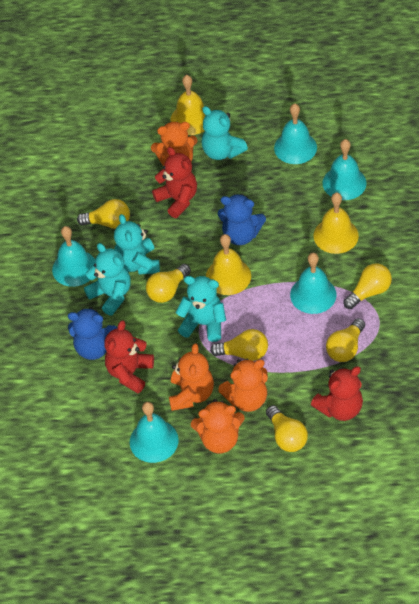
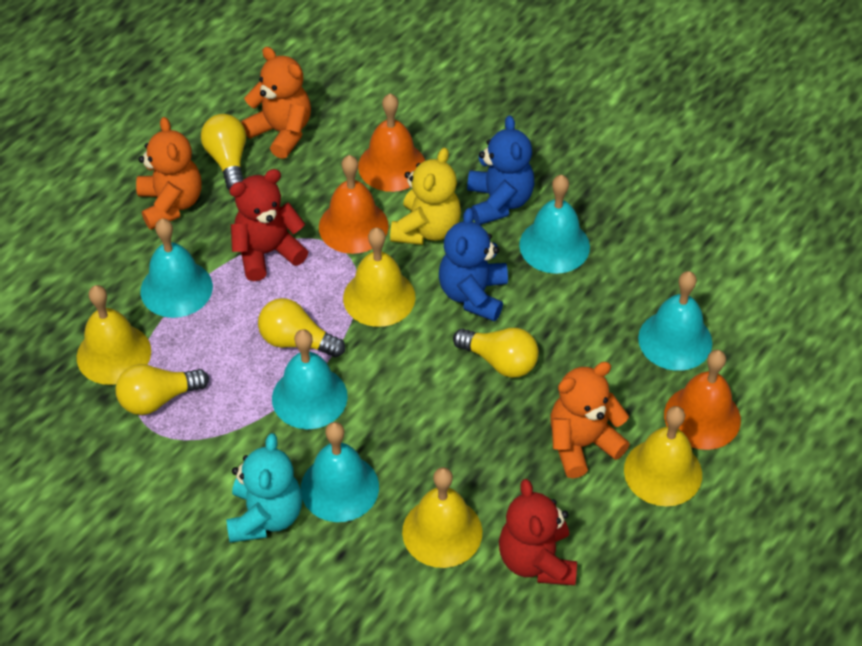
orange bell: 0 -> 3
orange teddy bear: 4 -> 3
red teddy bear: 3 -> 2
turquoise teddy bear: 4 -> 1
yellow bell: 3 -> 4
yellow light bulb: 6 -> 4
yellow teddy bear: 0 -> 1

